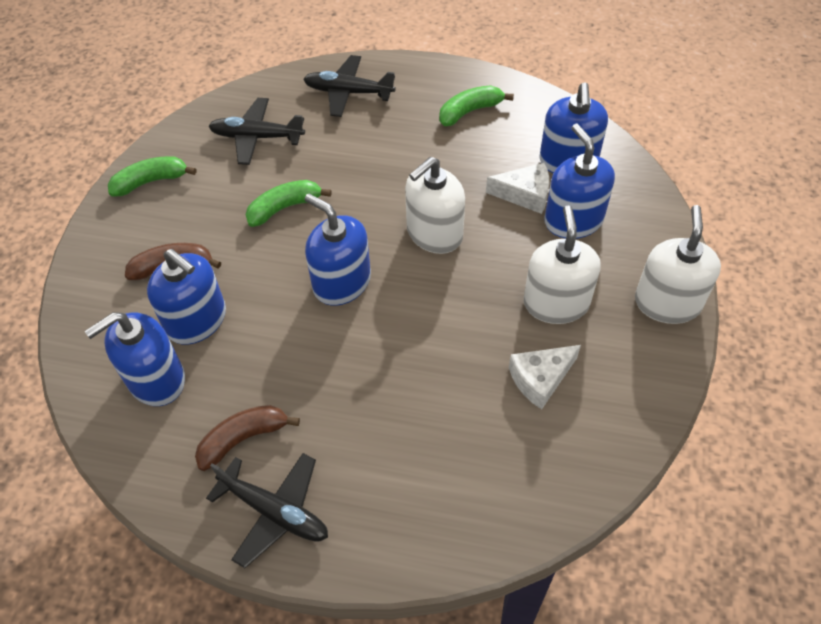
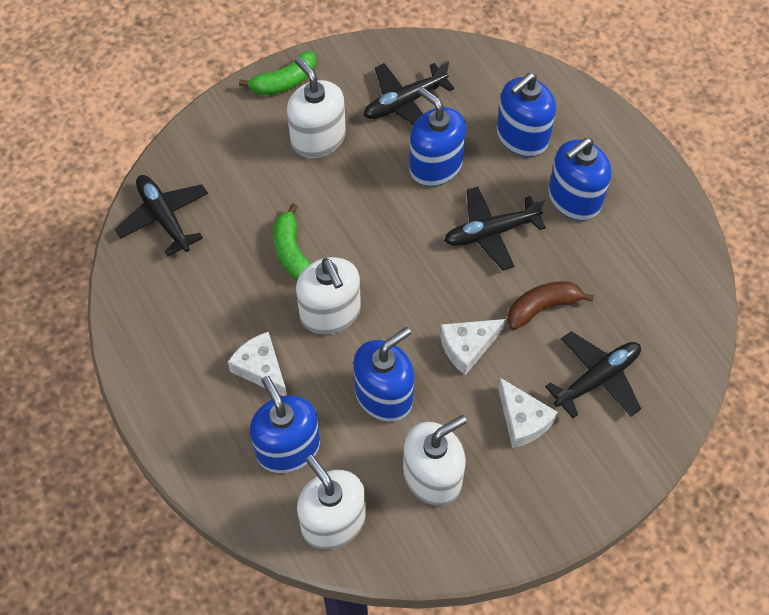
black plane: 3 -> 4
brown banana: 2 -> 1
green banana: 3 -> 2
white cheese: 2 -> 3
white soap dispenser: 3 -> 4

